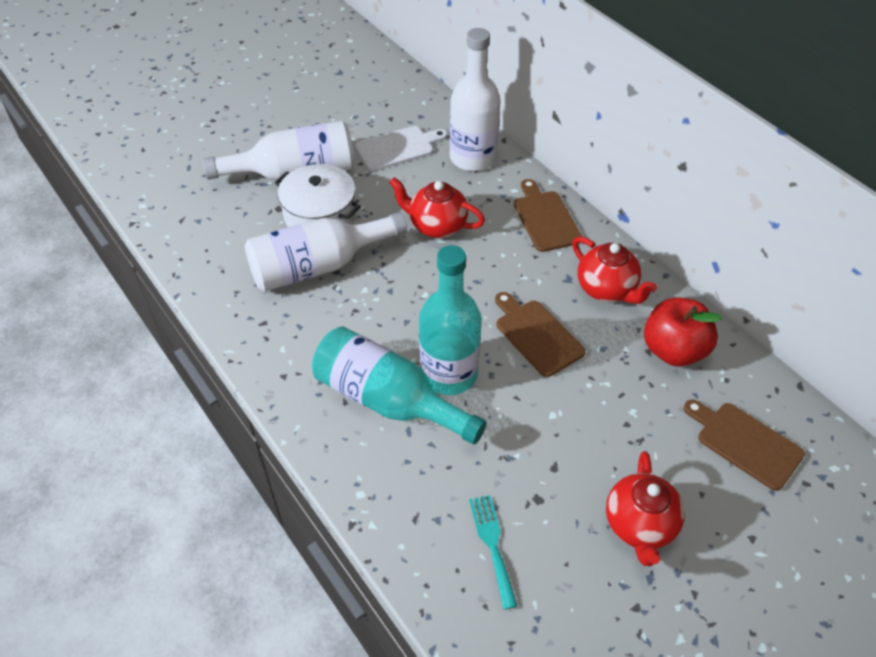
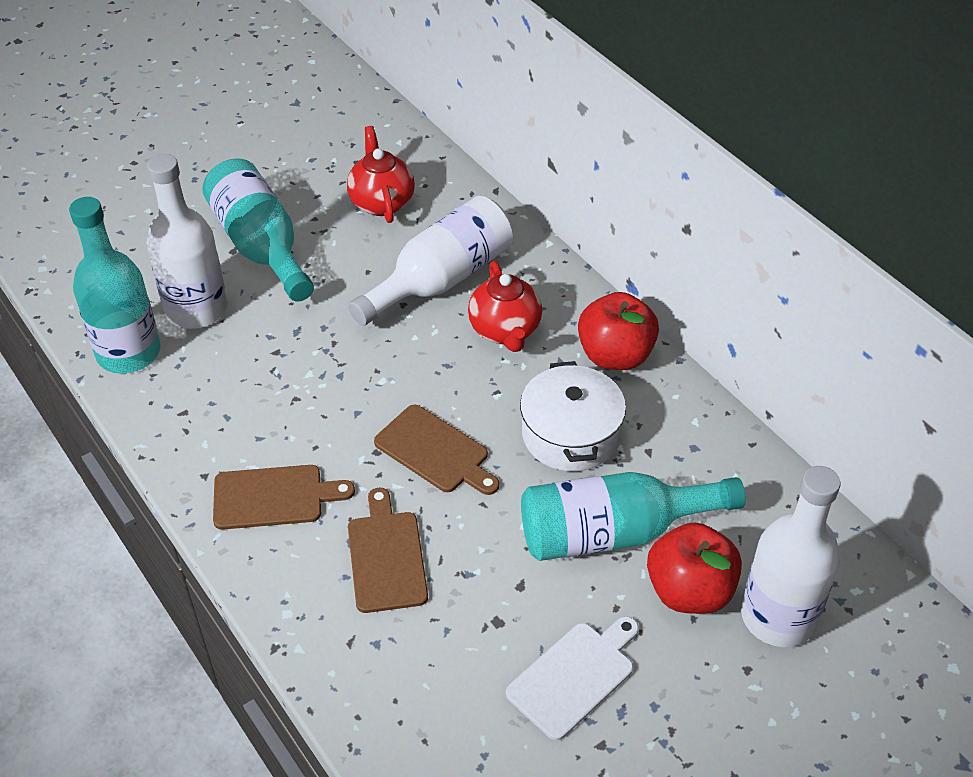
red apple: 1 -> 2
red teapot: 3 -> 2
turquoise bottle: 2 -> 3
turquoise fork: 1 -> 0

